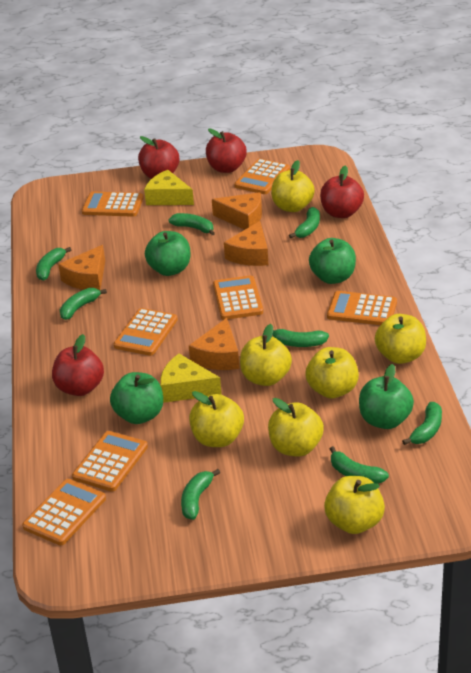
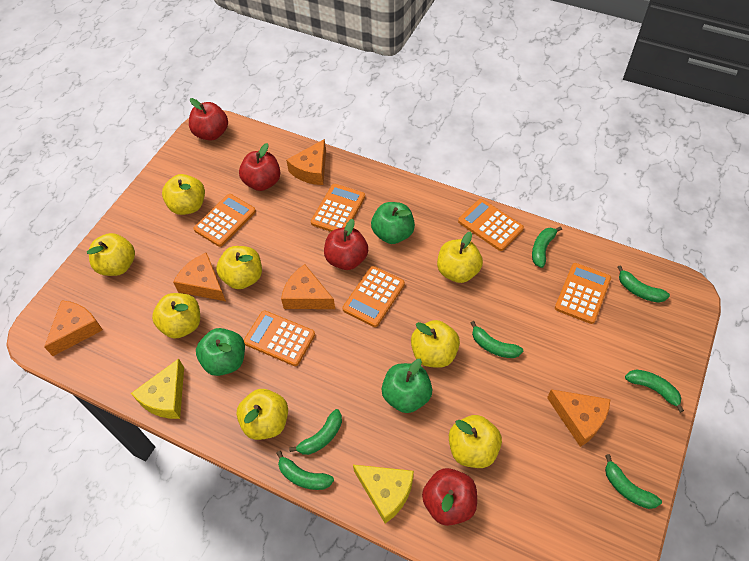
green apple: 4 -> 3
green banana: 8 -> 7
orange calculator: 7 -> 6
orange cheese: 4 -> 5
yellow apple: 7 -> 8

